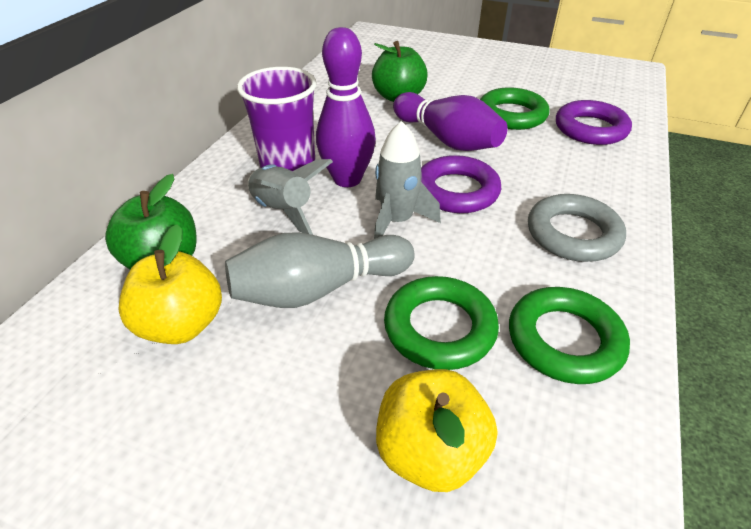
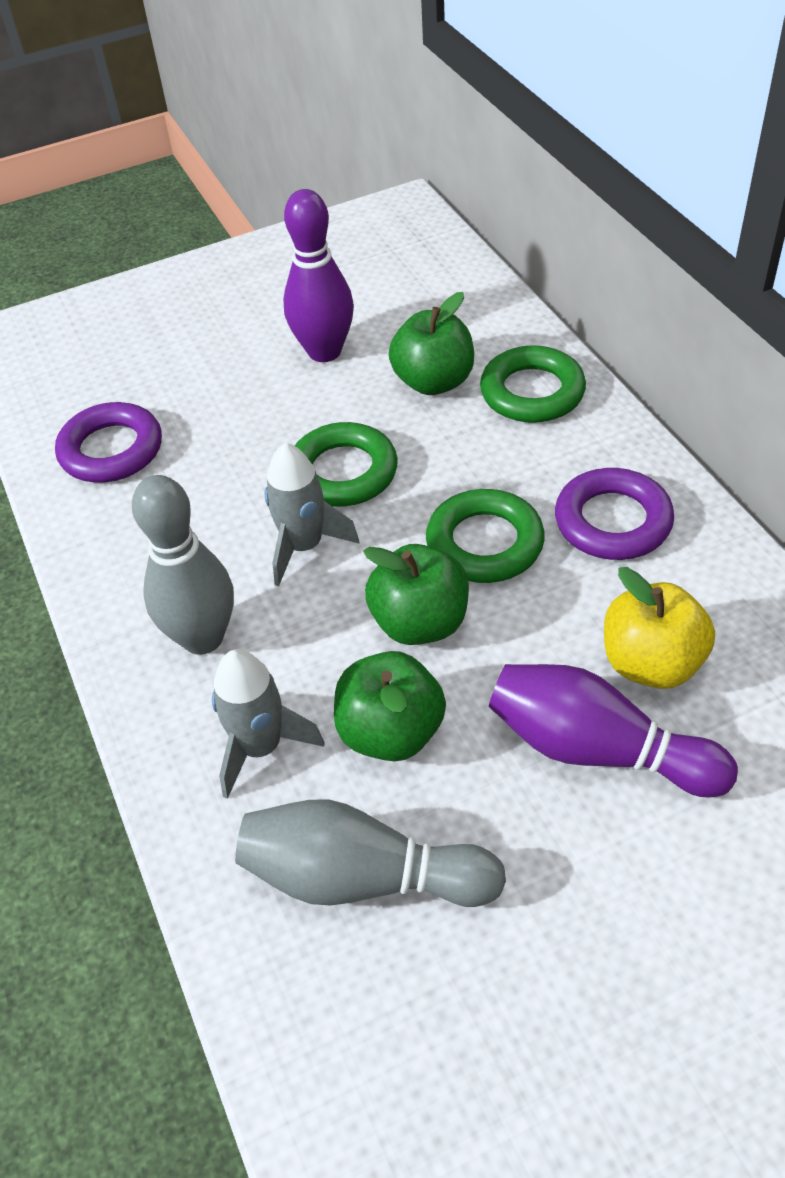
green apple: 2 -> 3
grey bowling pin: 1 -> 2
grey ring: 1 -> 0
purple cup: 1 -> 0
yellow apple: 2 -> 1

